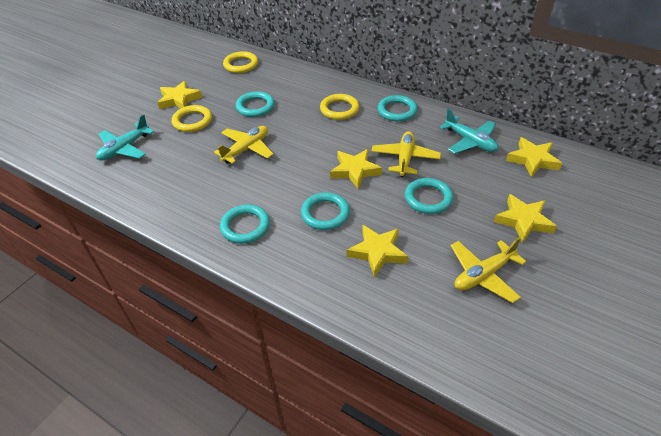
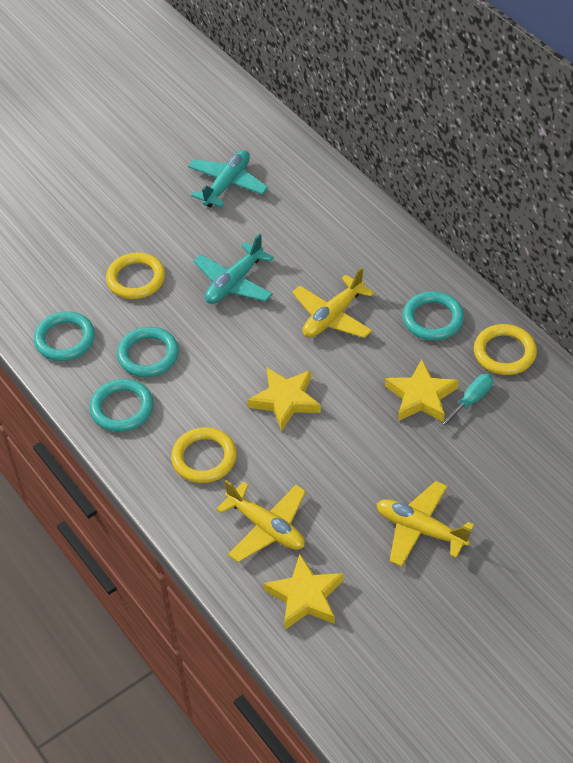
turquoise ring: 5 -> 4
turquoise screwdriver: 0 -> 1
yellow star: 5 -> 3

